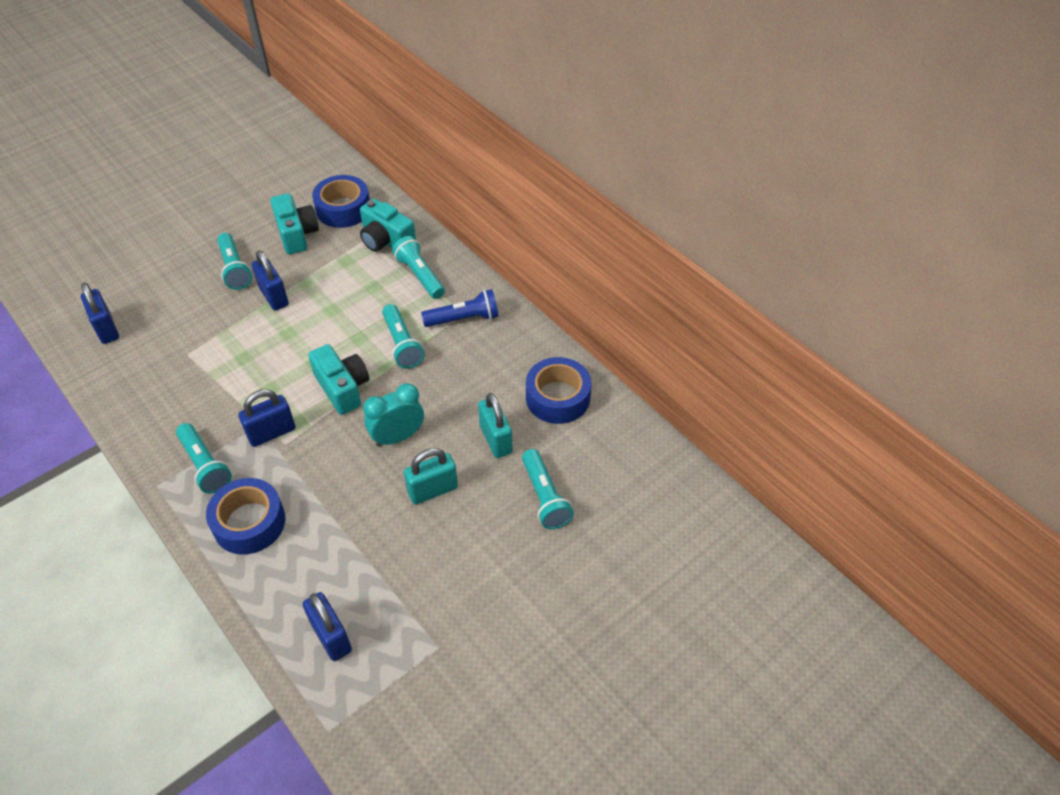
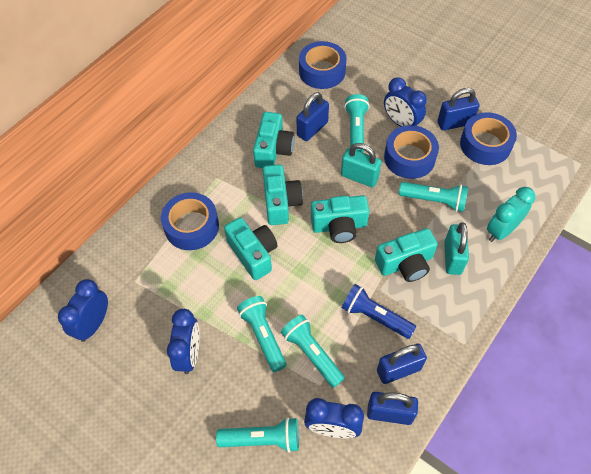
blue clock: 0 -> 4
blue tape: 3 -> 4
turquoise camera: 3 -> 5

